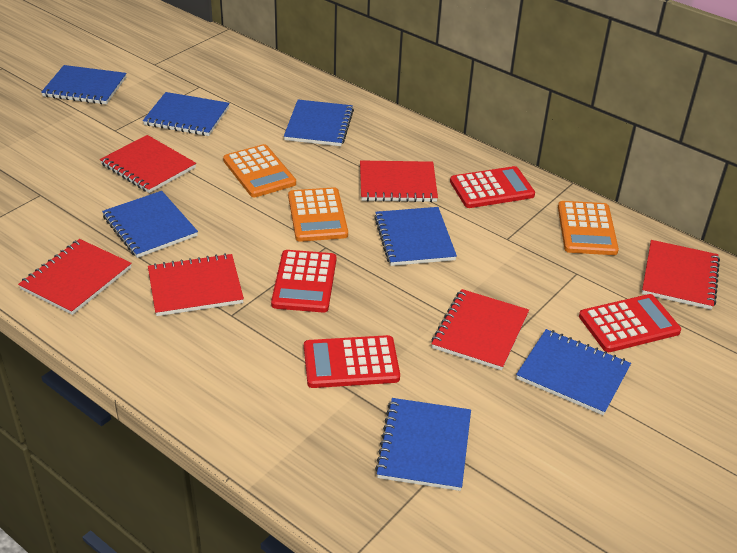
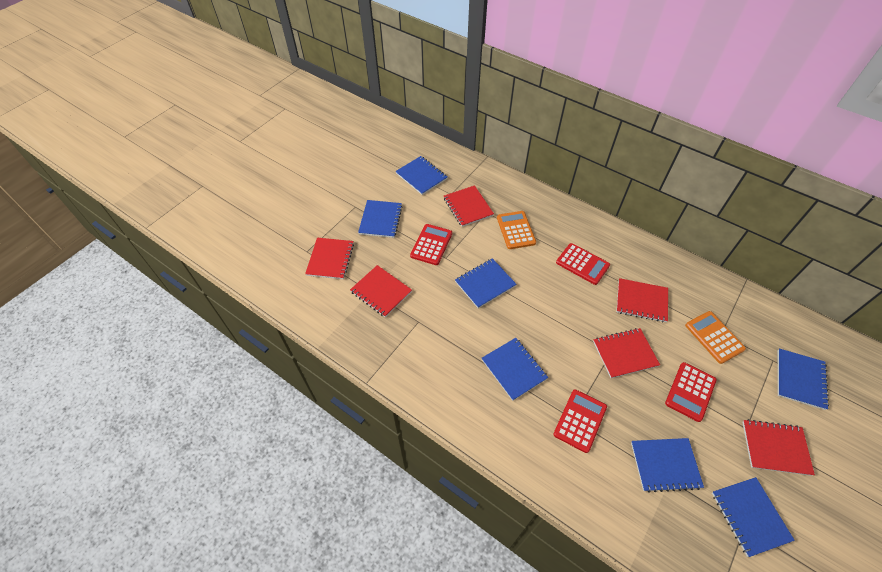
orange calculator: 3 -> 2

